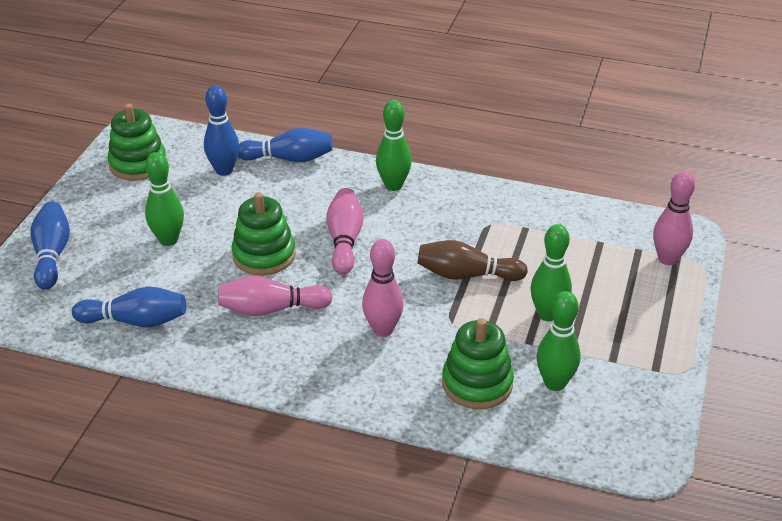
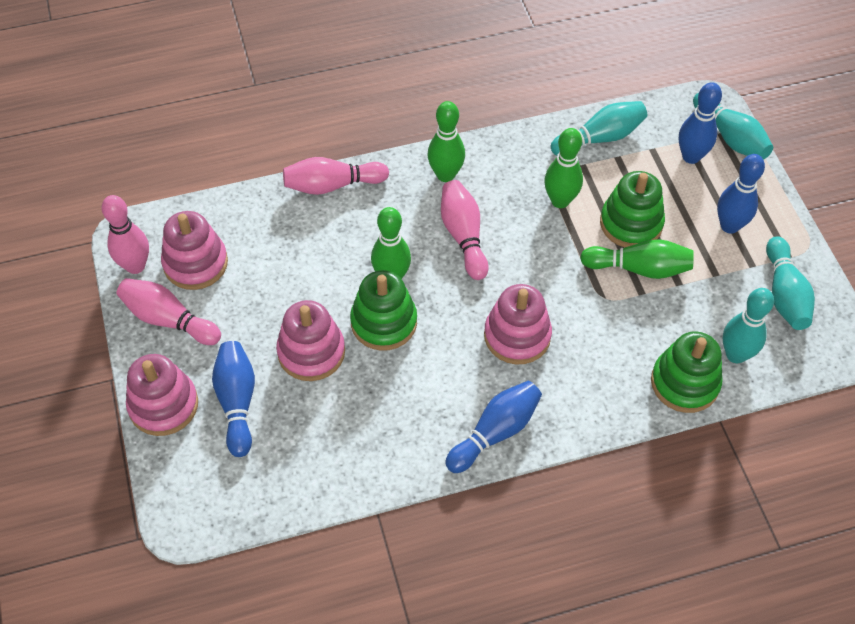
brown bowling pin: 1 -> 0
pink stacking toy: 0 -> 4
turquoise bowling pin: 0 -> 4

